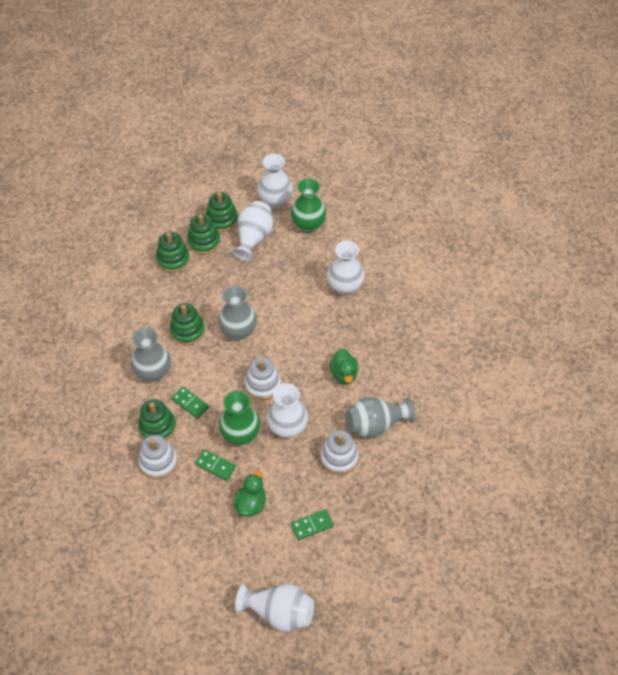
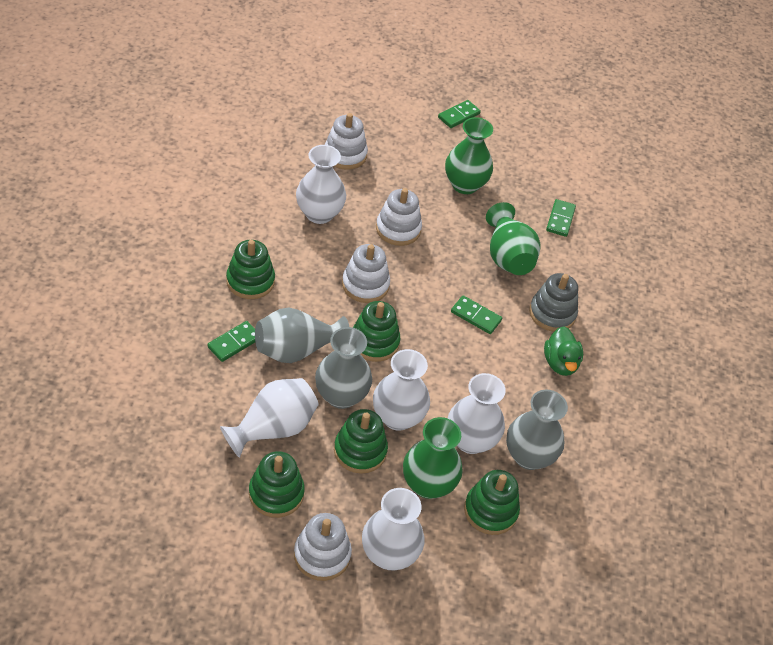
green domino: 3 -> 4
green duck: 2 -> 1
green vase: 2 -> 3
grey stacking toy: 0 -> 1
white stacking toy: 3 -> 4

